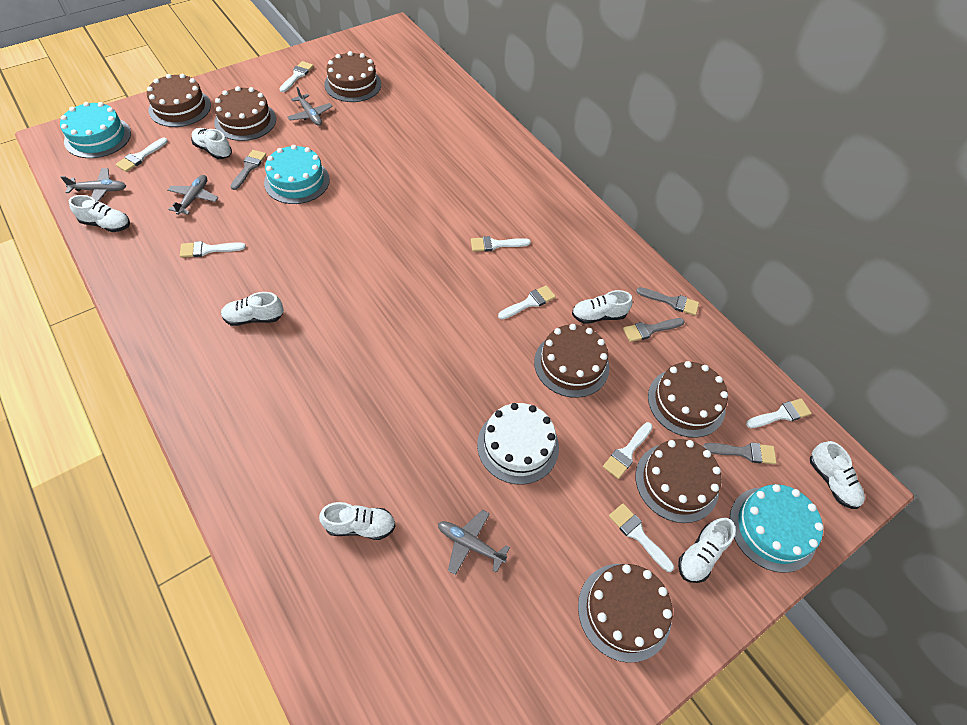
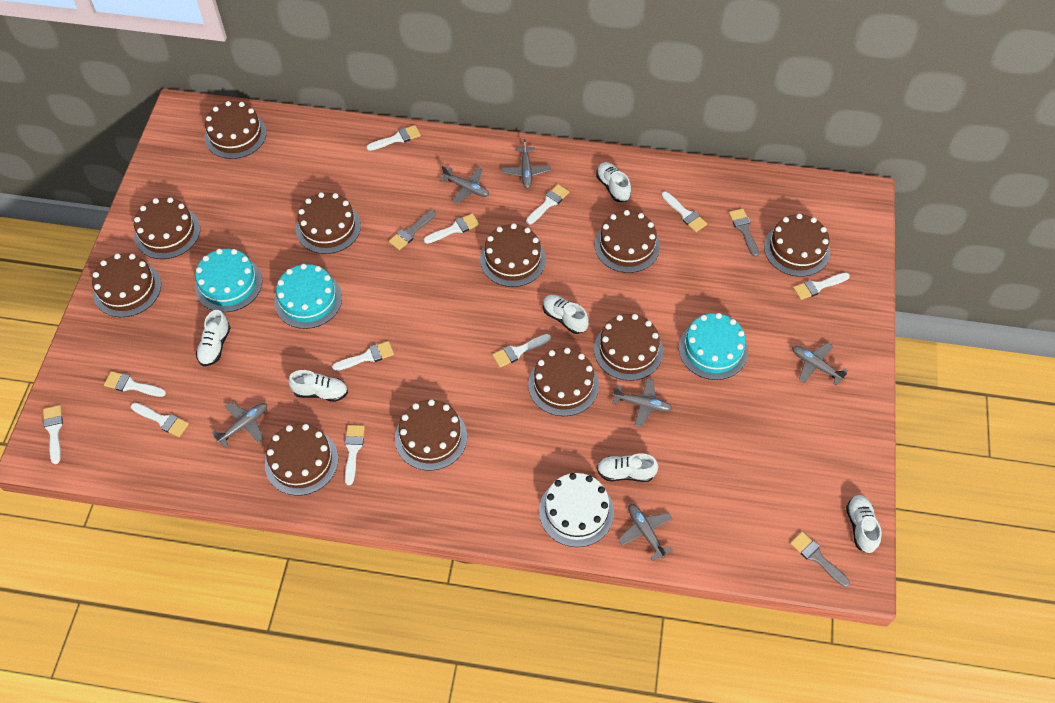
brown cake: 7 -> 11
grey brush: 4 -> 3
grey plane: 4 -> 6
white brush: 8 -> 11
white shoe: 7 -> 6

